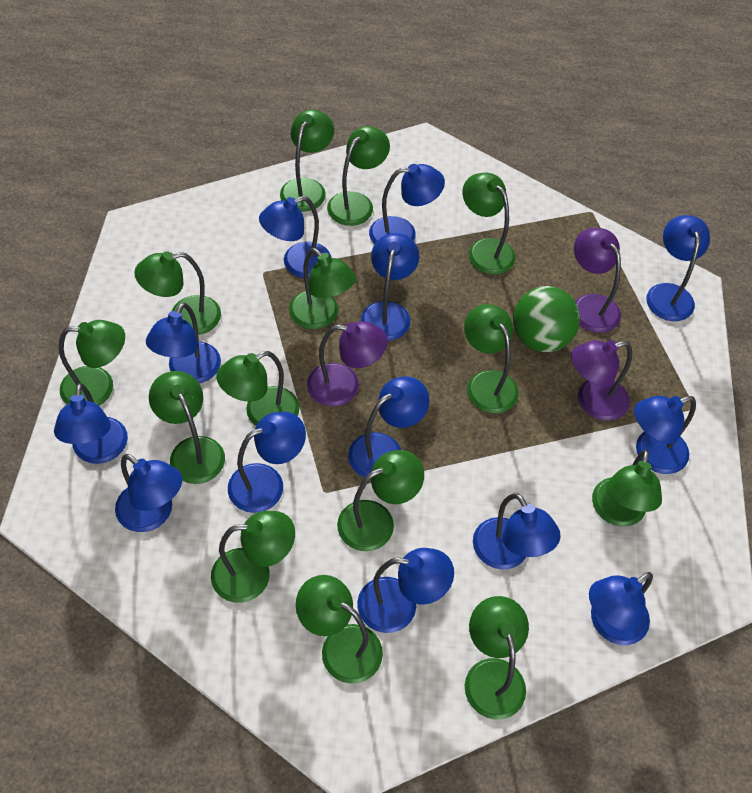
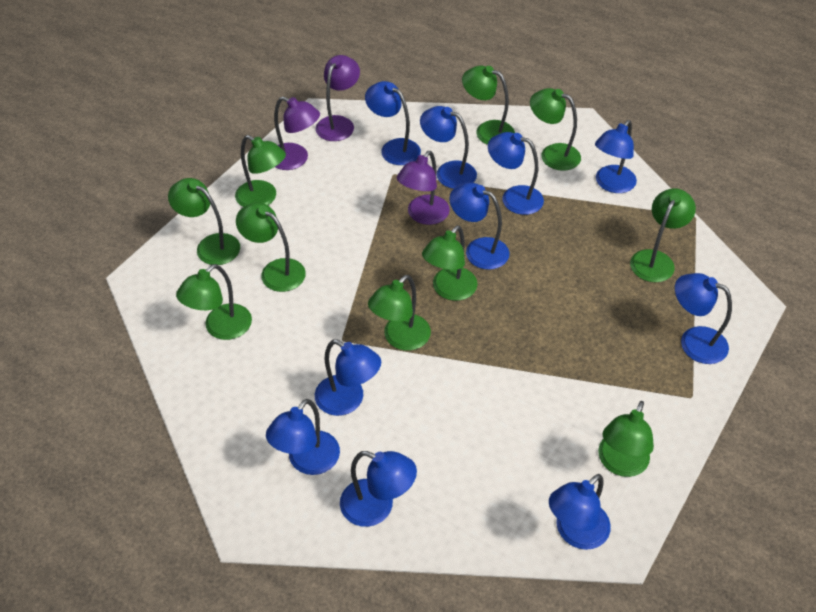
blue lamp: 13 -> 10
green ball: 1 -> 0
green lamp: 14 -> 10

